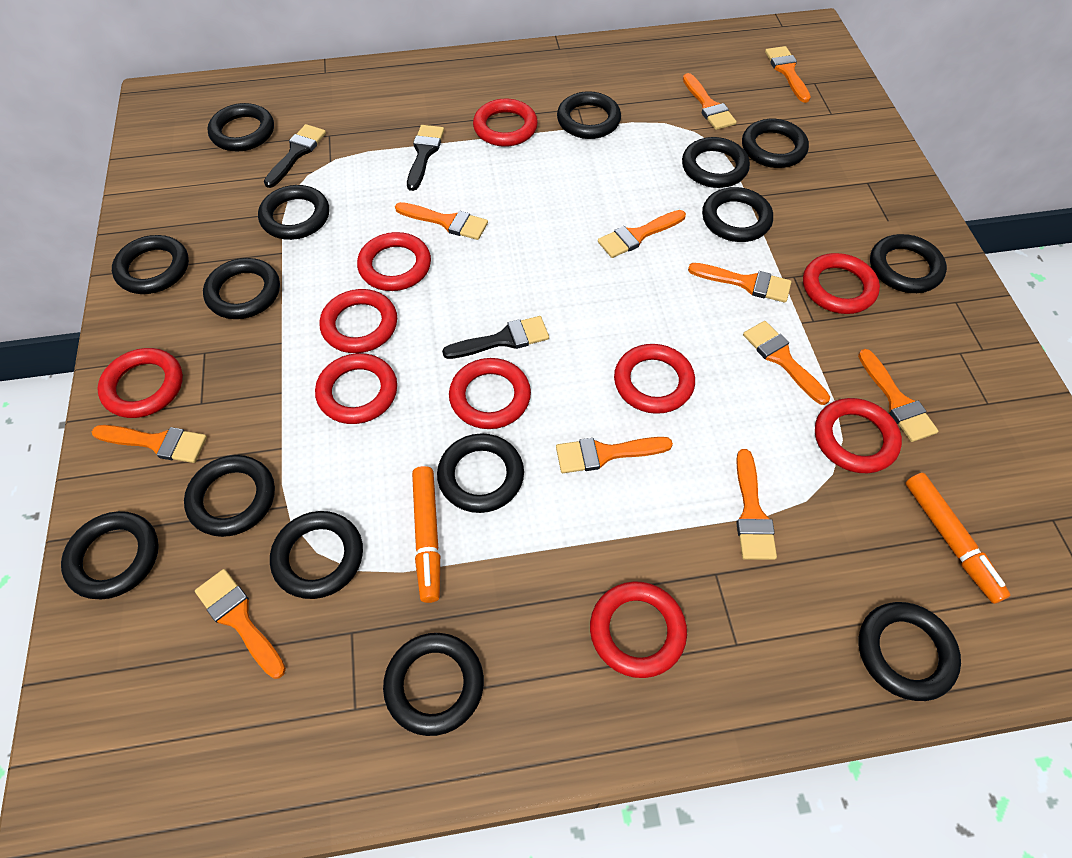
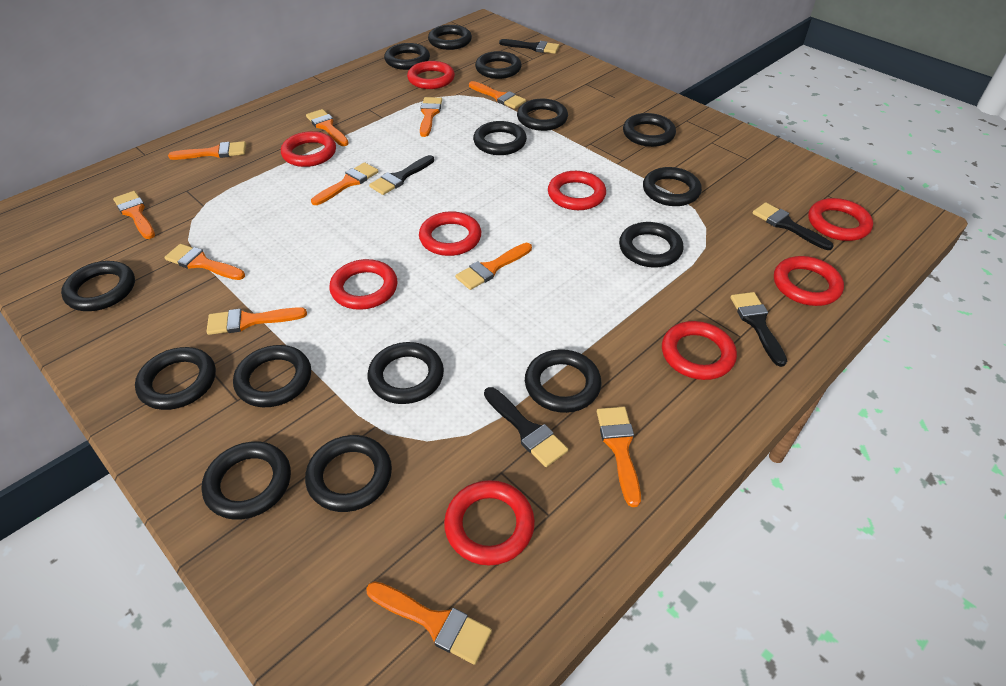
black brush: 3 -> 5
orange marker: 2 -> 0
red ring: 10 -> 9

